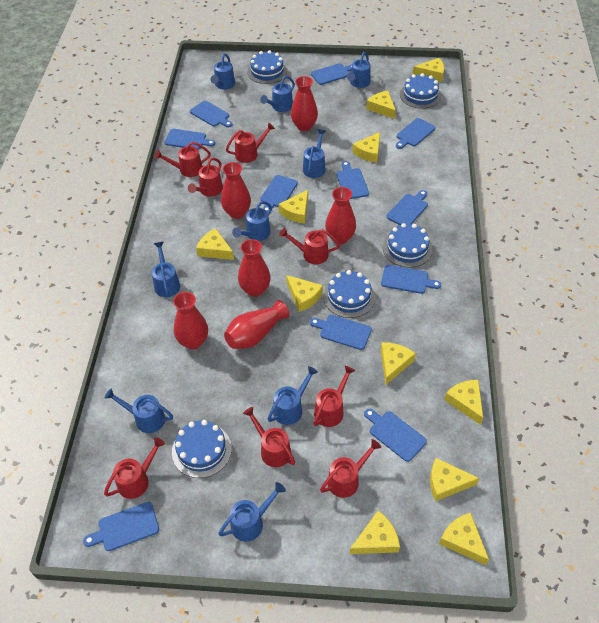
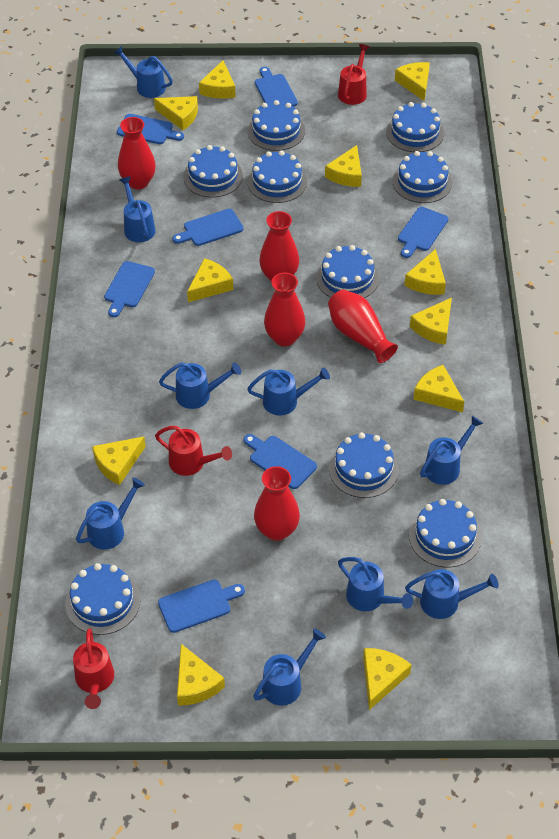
blue cake: 5 -> 9
blue cutting board: 11 -> 7
red vase: 6 -> 5
red watering can: 8 -> 3

